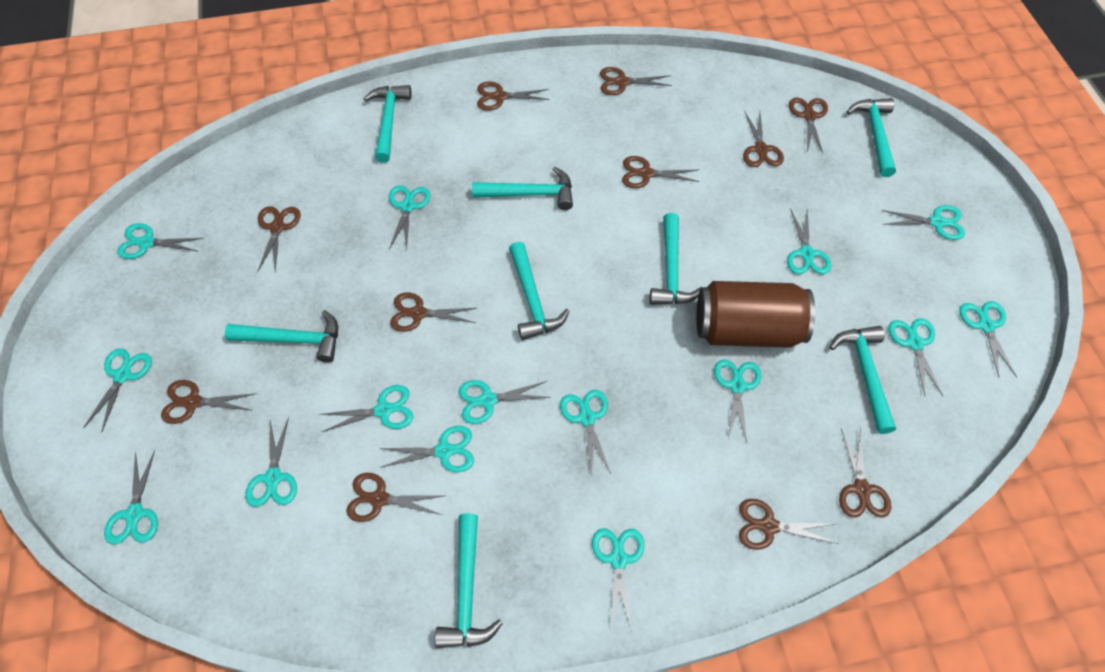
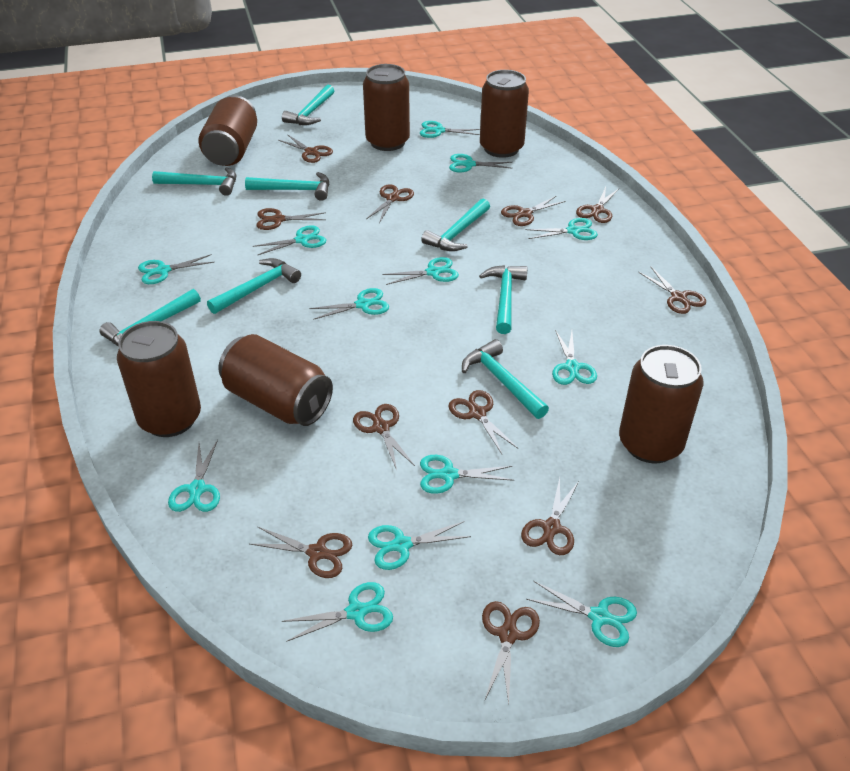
brown can: 1 -> 6
turquoise scissors: 15 -> 13

